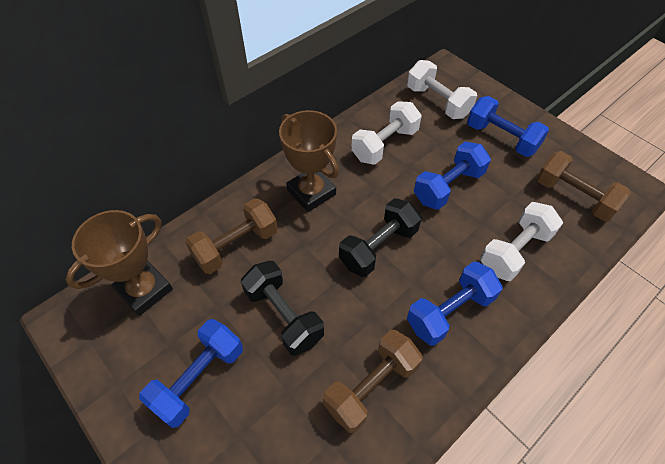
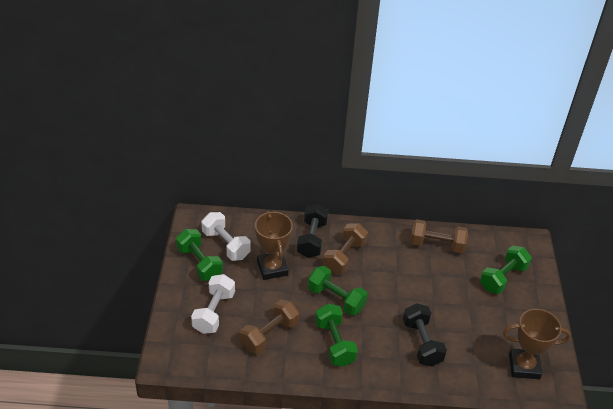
blue dumbbell: 4 -> 0
green dumbbell: 0 -> 4
white dumbbell: 3 -> 2

